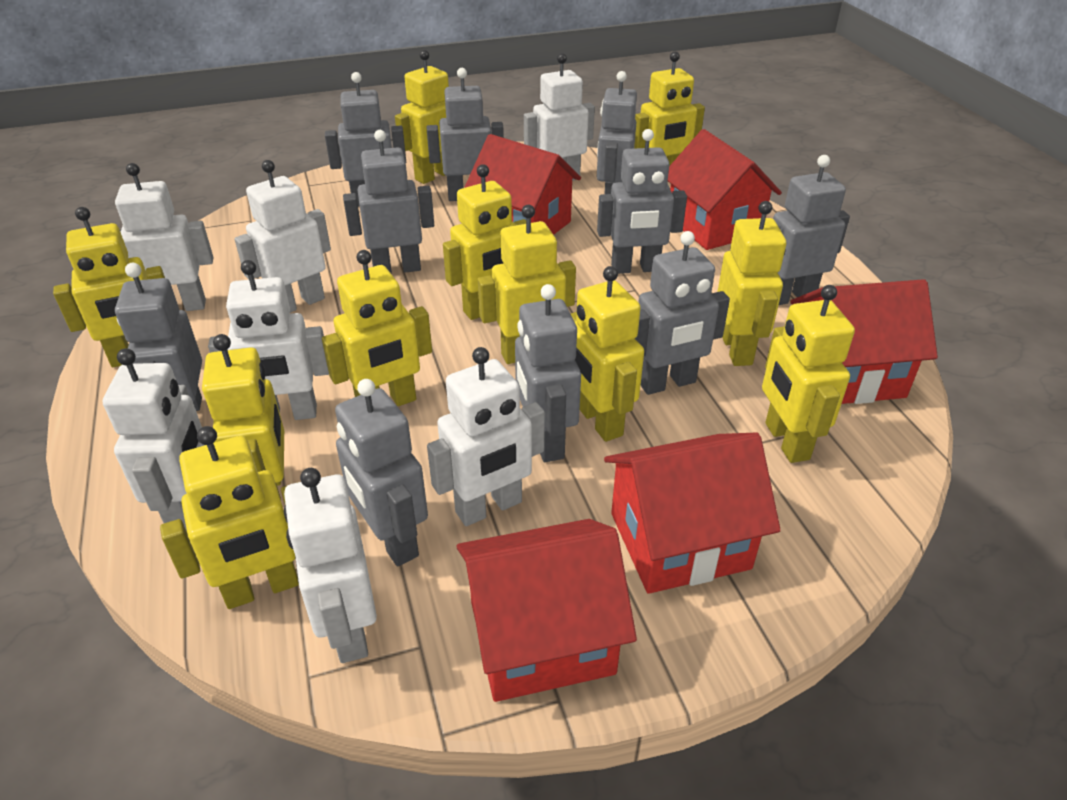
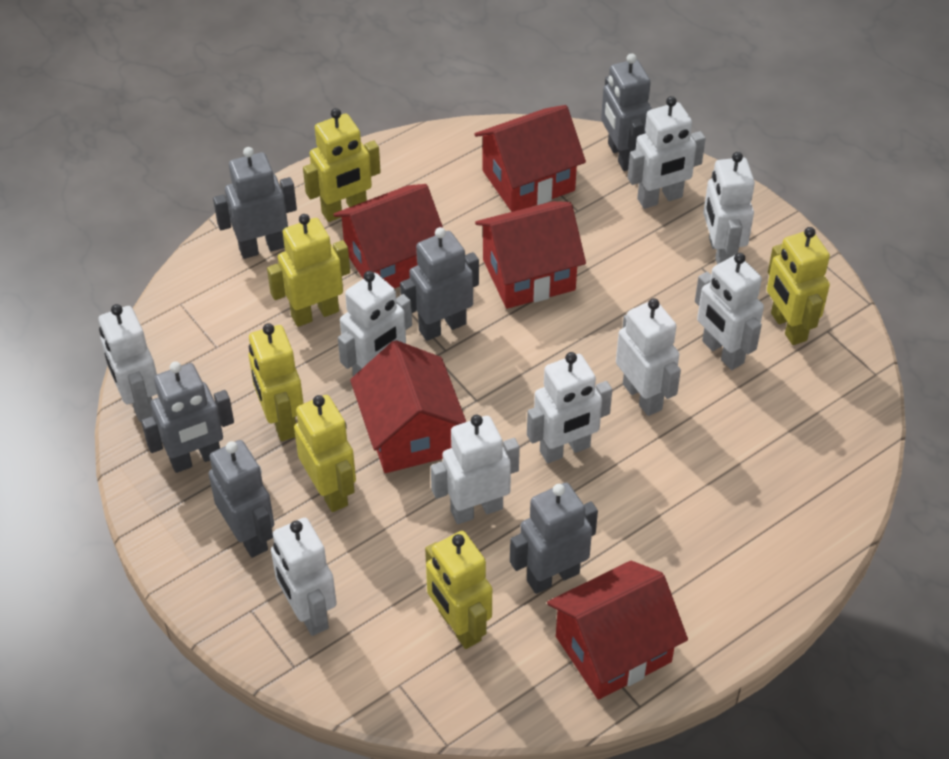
grey robot: 10 -> 6
white robot: 7 -> 9
yellow robot: 11 -> 6

